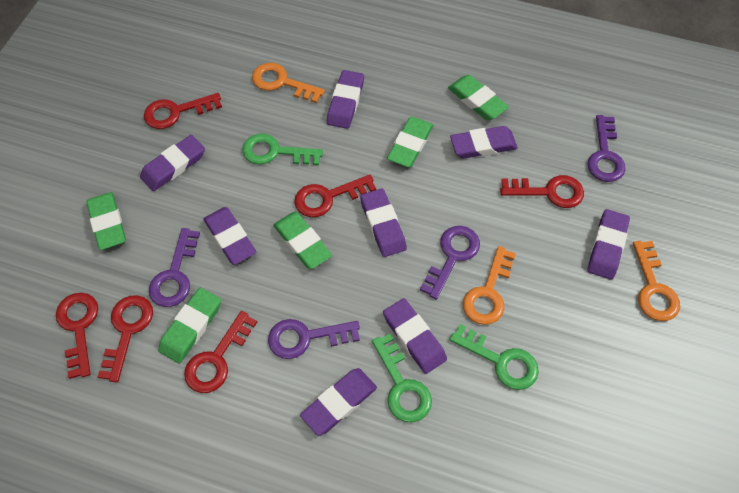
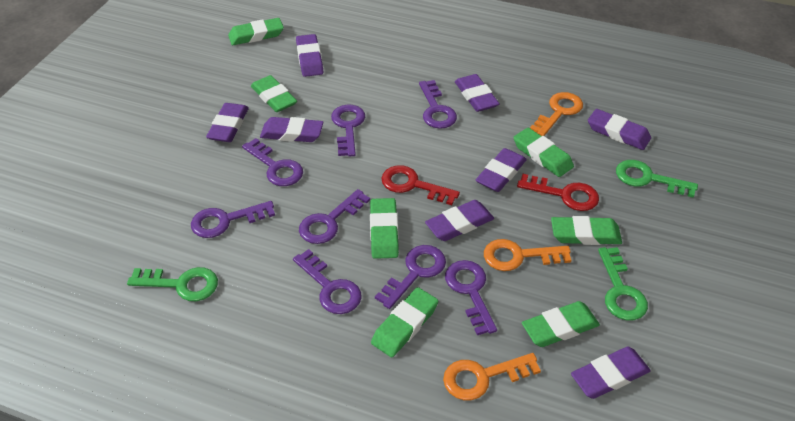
green eraser: 5 -> 7
purple key: 4 -> 8
red key: 6 -> 2

